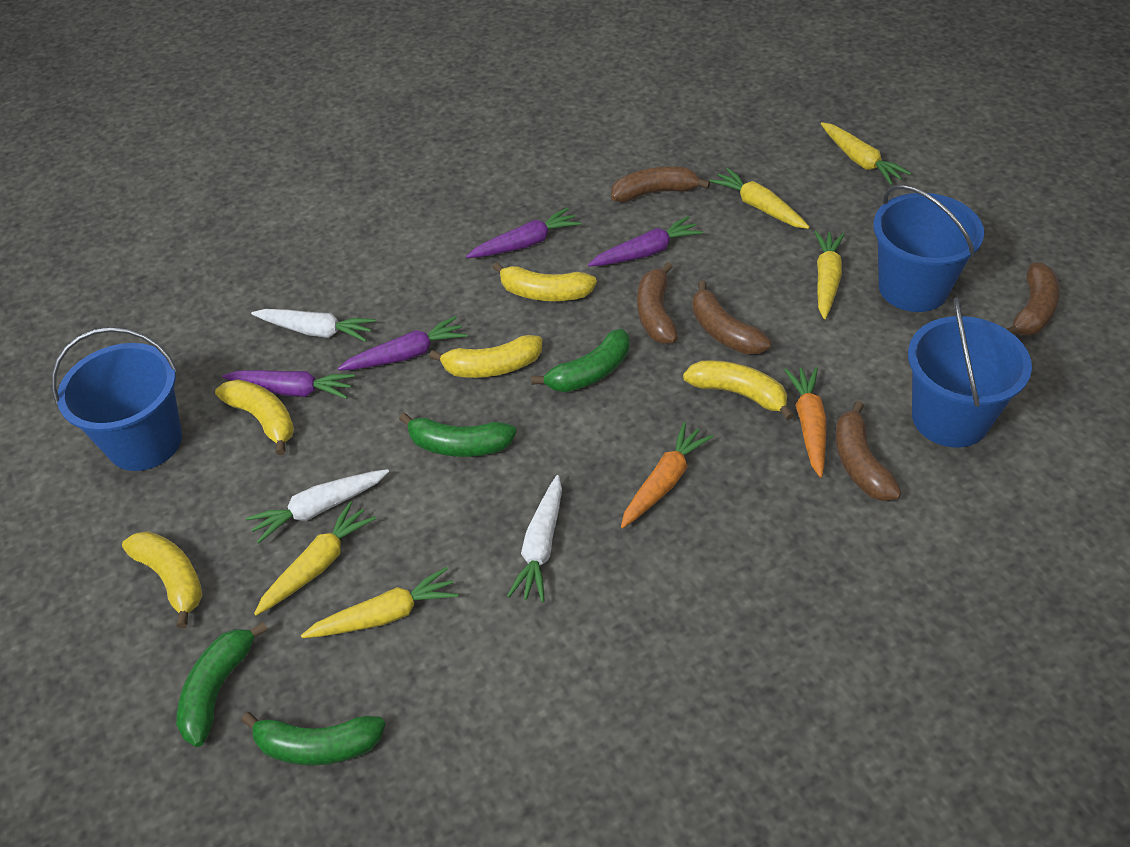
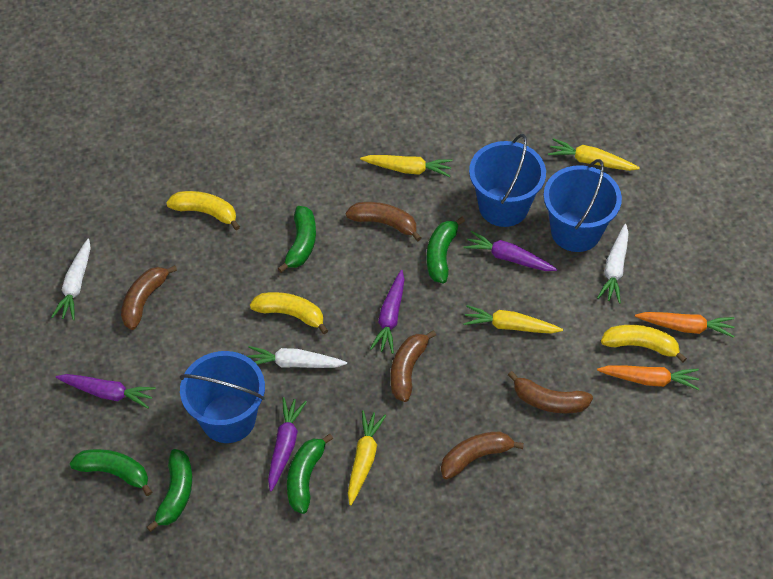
green banana: 4 -> 5
yellow banana: 5 -> 3
yellow carrot: 5 -> 4

